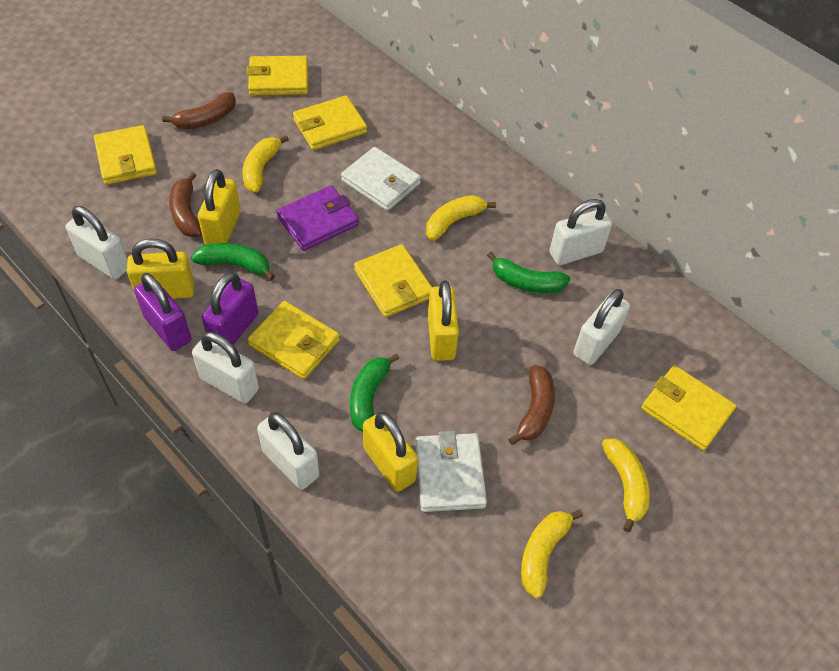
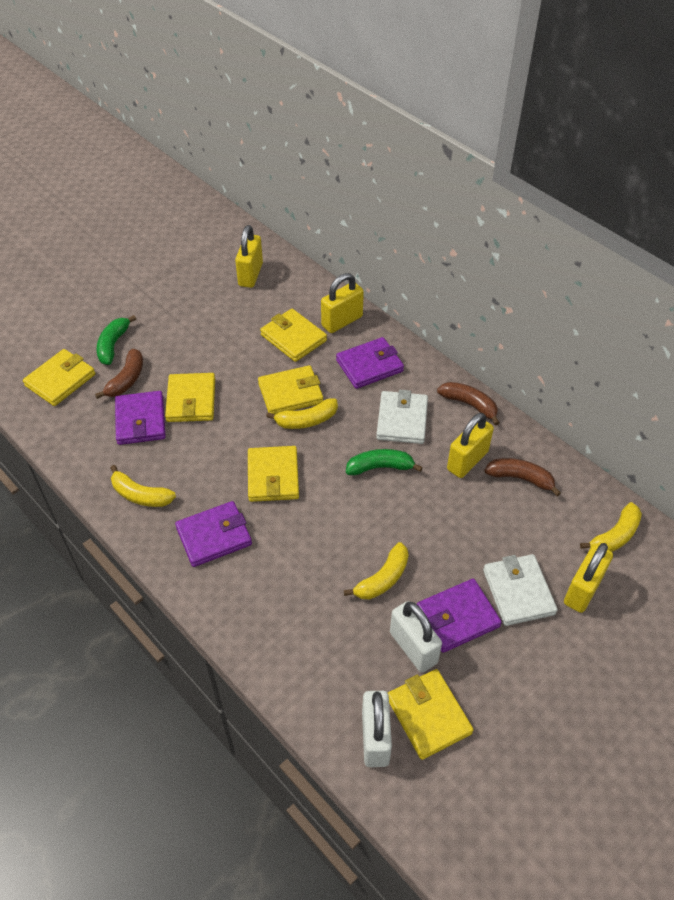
green banana: 3 -> 2
purple padlock: 2 -> 0
purple wallet: 1 -> 4
white padlock: 5 -> 2

